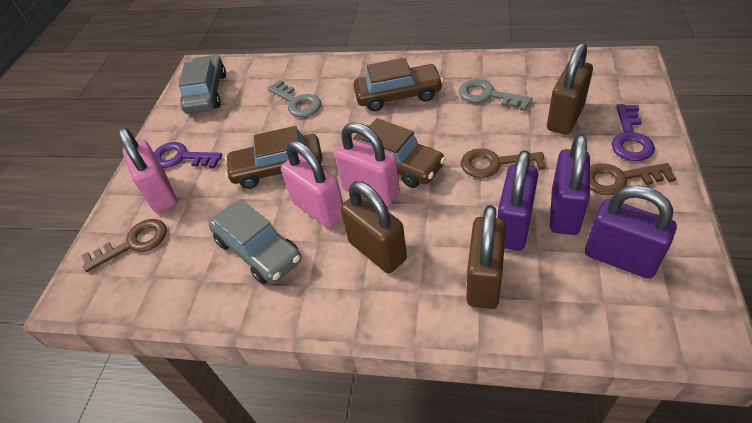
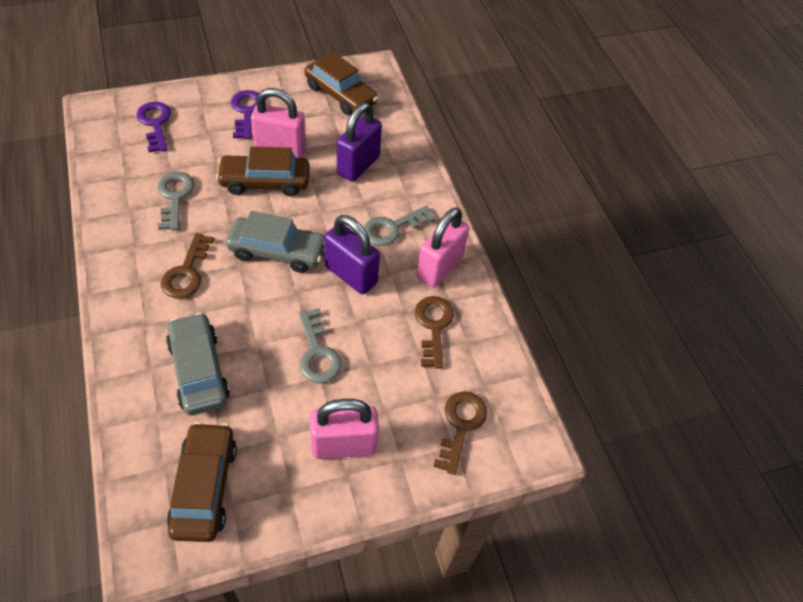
brown padlock: 3 -> 0
grey key: 2 -> 3
purple padlock: 3 -> 2

